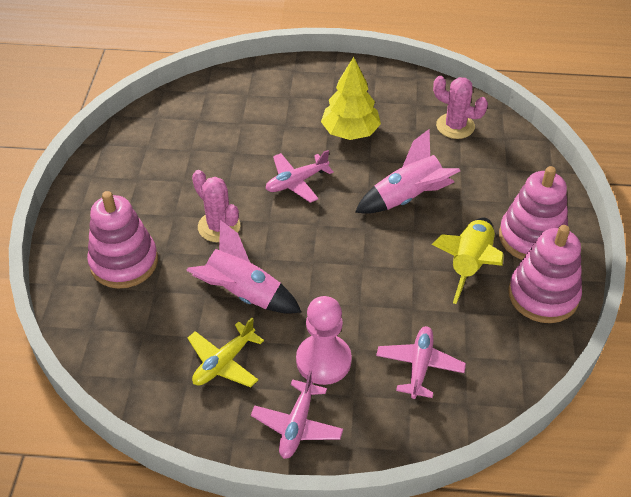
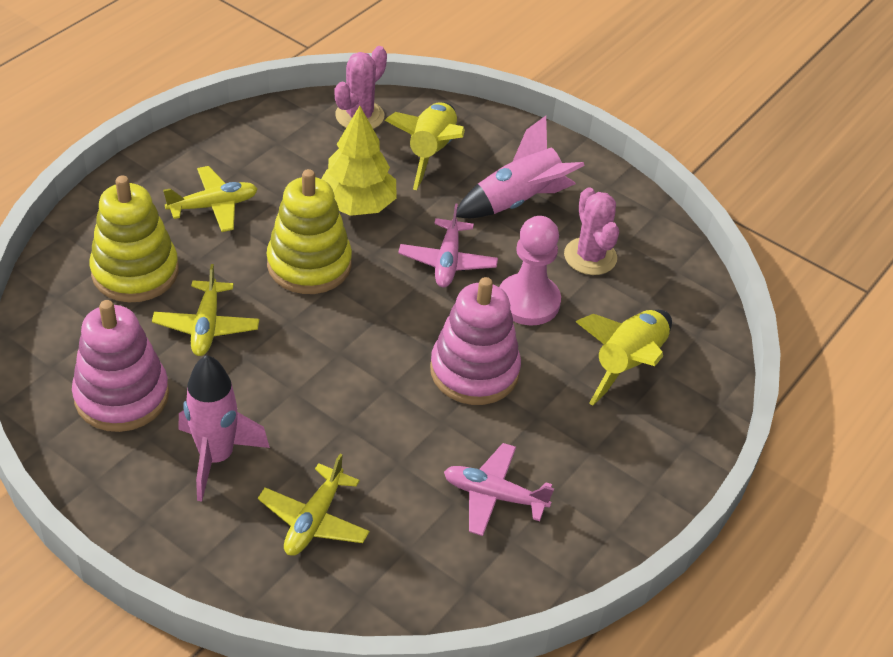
pink plane: 3 -> 2
pink stacking toy: 3 -> 2
yellow plane: 1 -> 3
yellow rocket: 1 -> 2
yellow stacking toy: 0 -> 2

